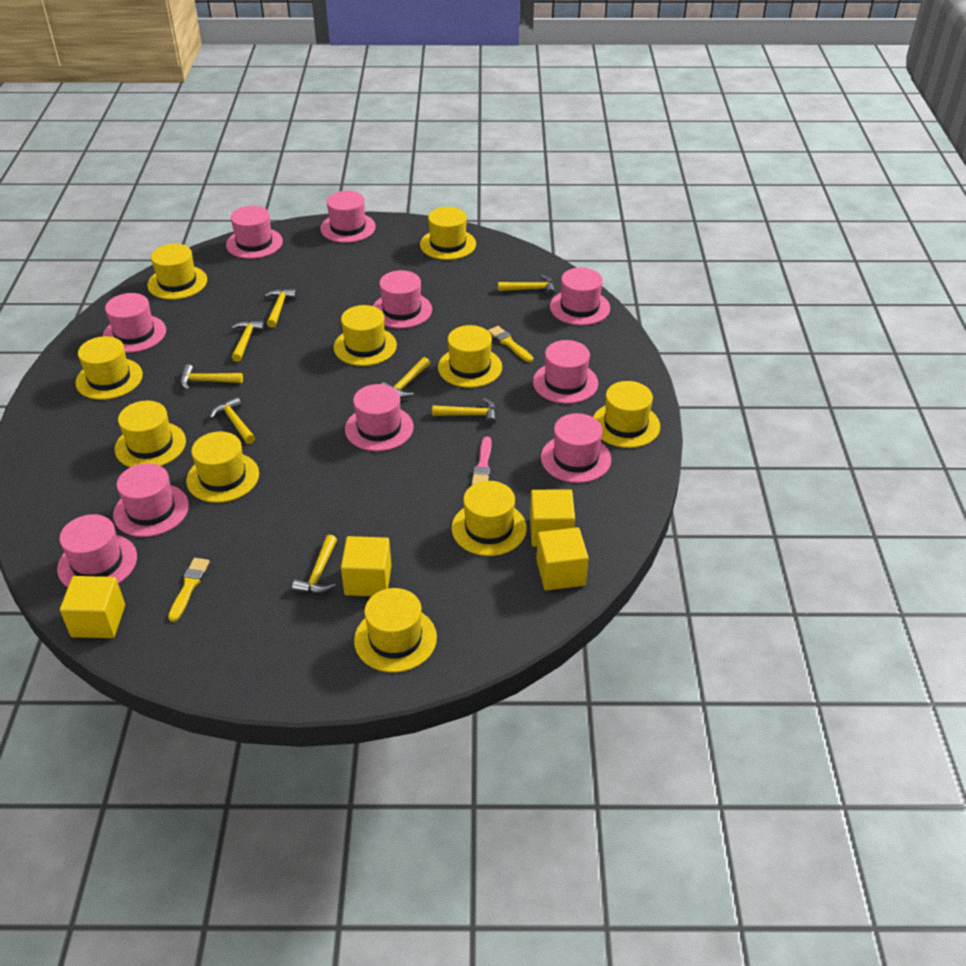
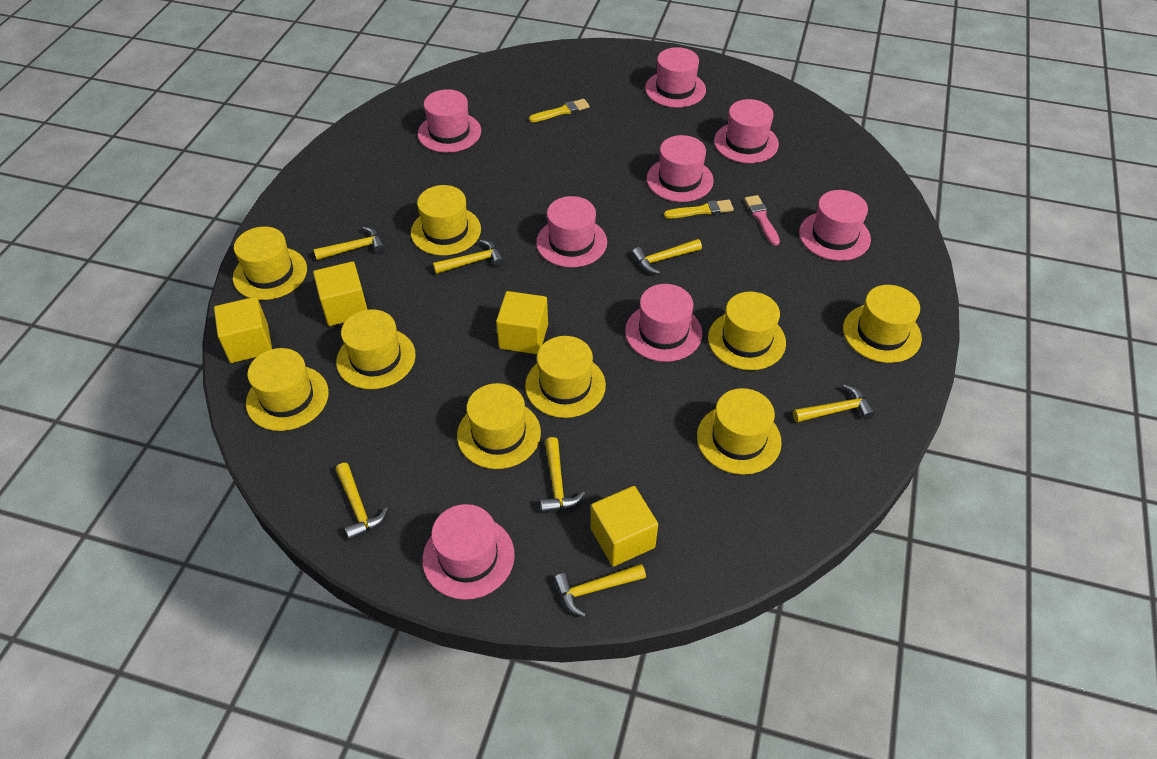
pink hat: 10 -> 8
yellow hammer: 8 -> 7
yellow hat: 10 -> 9

